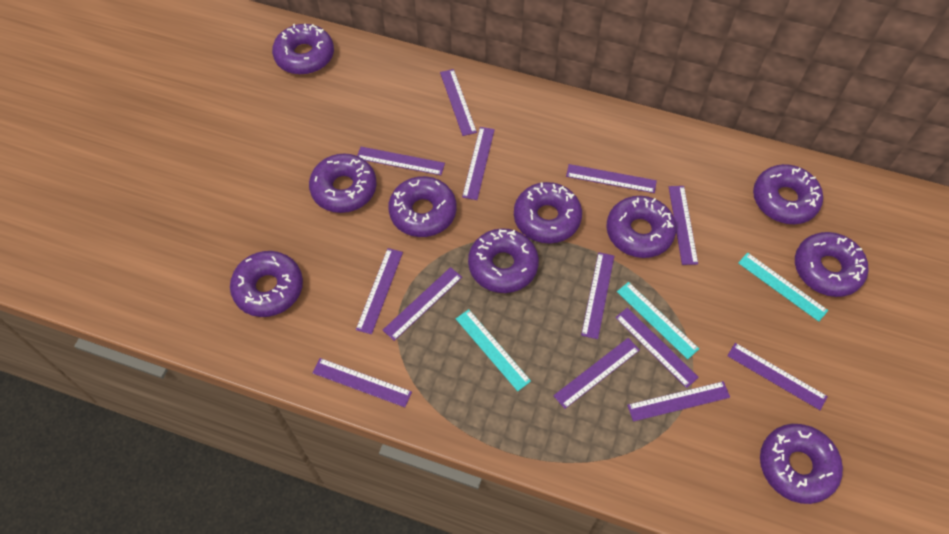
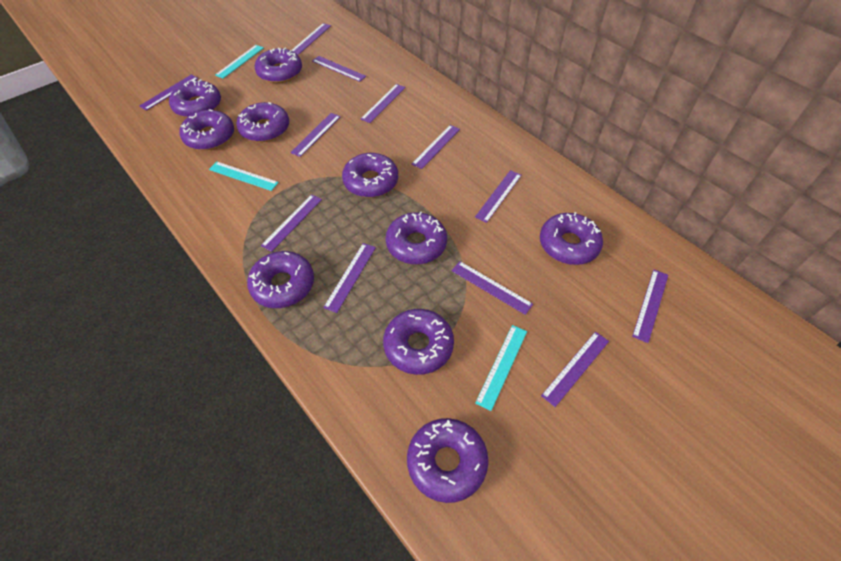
purple ruler: 13 -> 12

